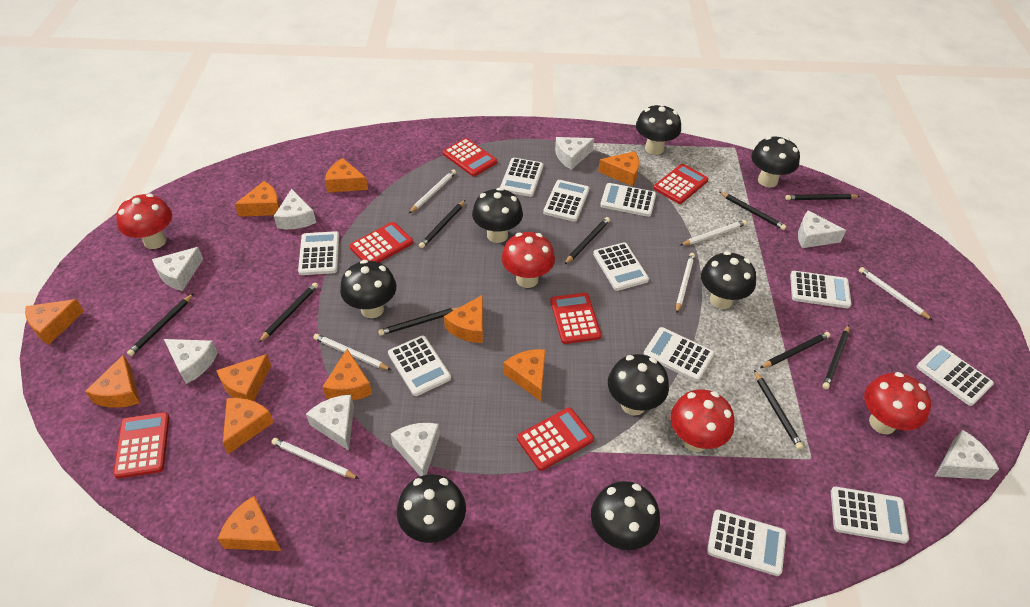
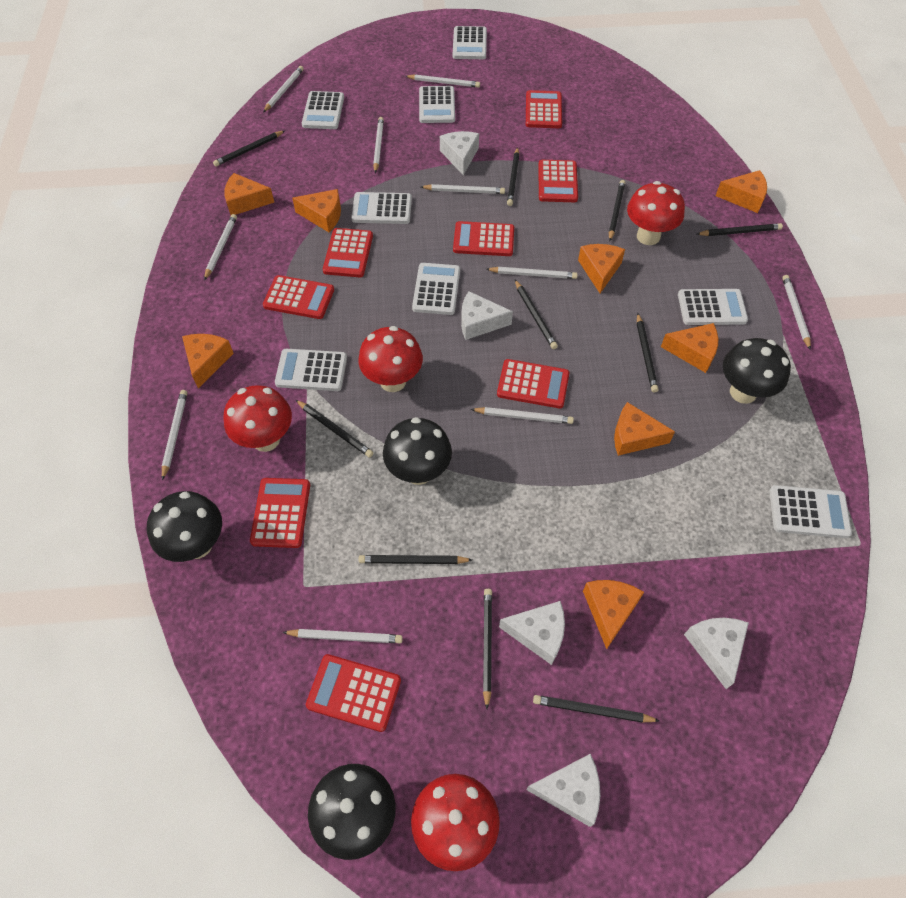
black mushroom: 8 -> 4
orange cheese: 11 -> 8
red calculator: 6 -> 8
white calculator: 11 -> 8
white cheese: 8 -> 5
white pencil: 6 -> 10

